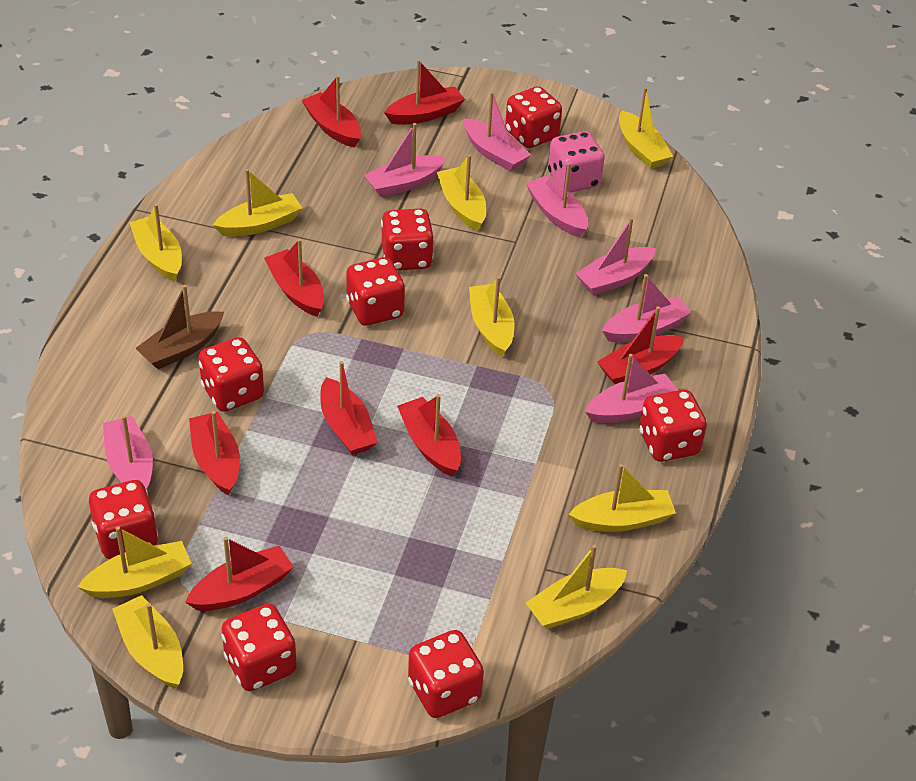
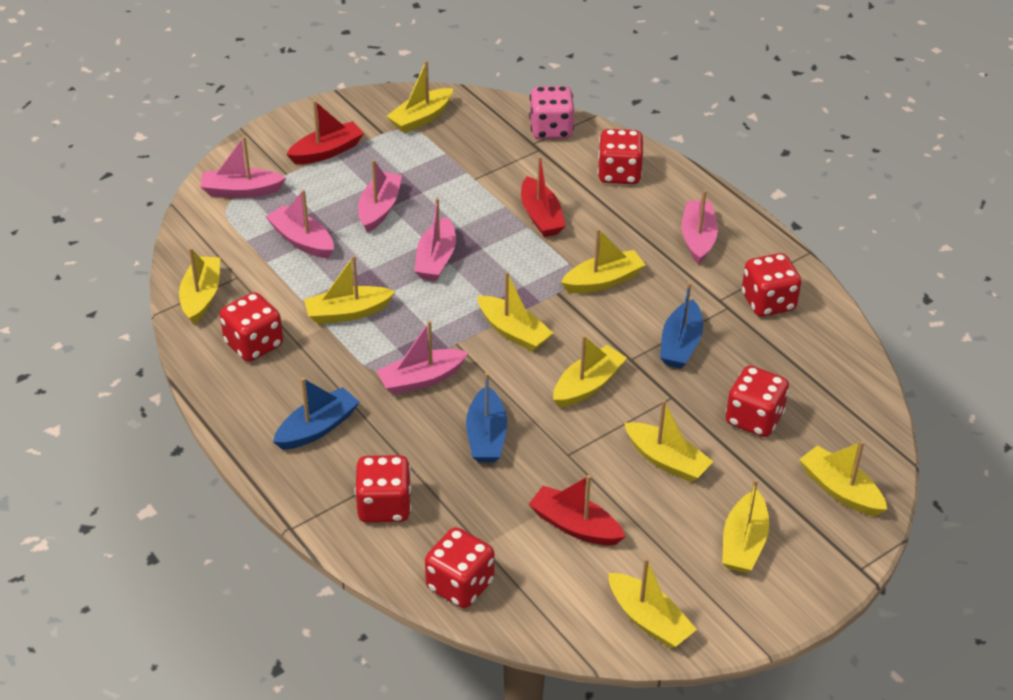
blue boat: 0 -> 3
brown boat: 1 -> 0
pink boat: 7 -> 6
red boat: 8 -> 3
red dice: 8 -> 6
yellow boat: 9 -> 10

